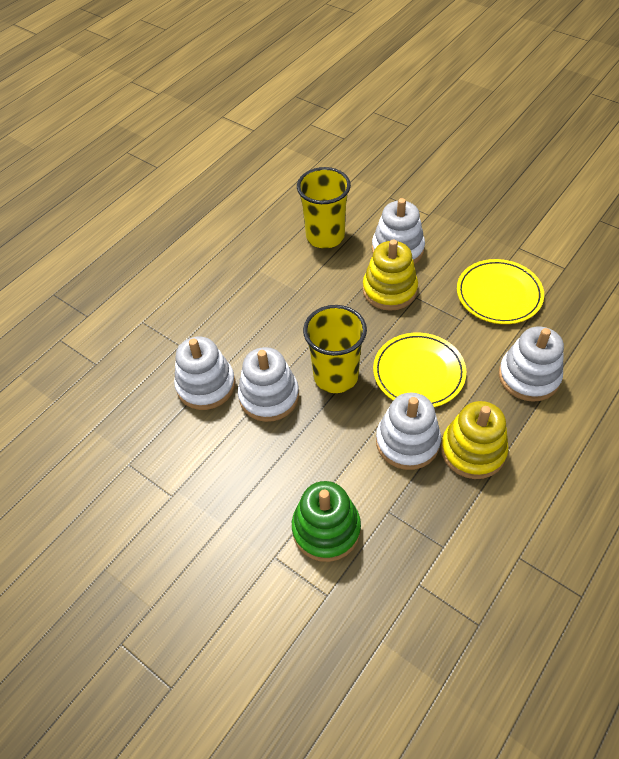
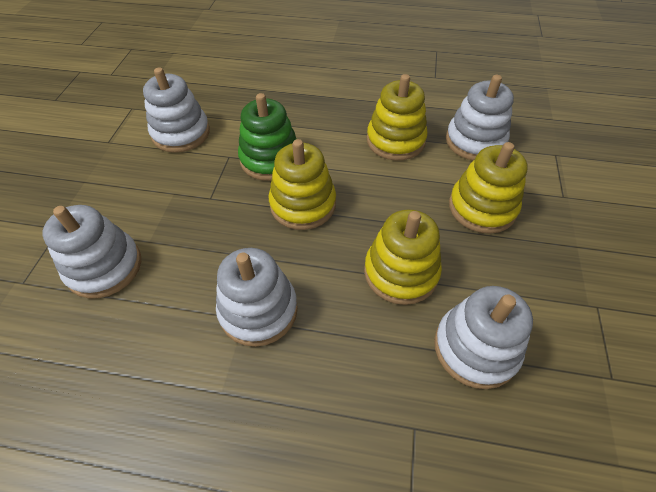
yellow cup: 2 -> 0
yellow plate: 2 -> 0
yellow stacking toy: 2 -> 4

